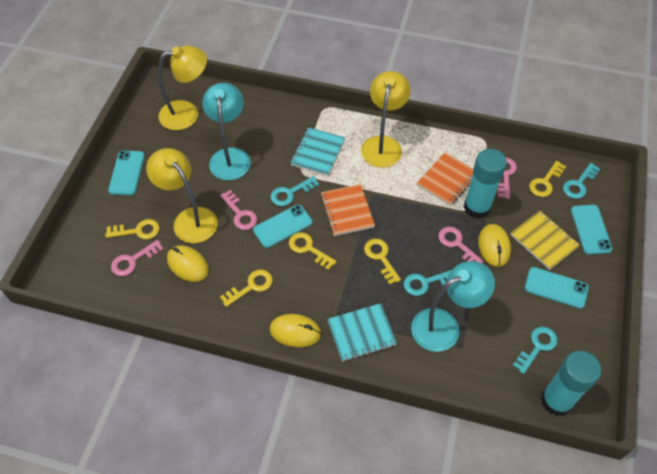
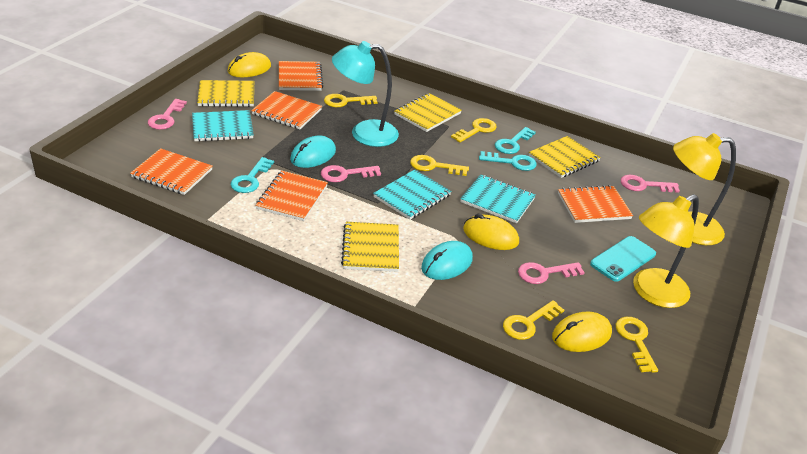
orange notebook: 2 -> 5
turquoise glue stick: 2 -> 0
turquoise key: 4 -> 3
turquoise lamp: 2 -> 1
turquoise mouse: 0 -> 2
turquoise notebook: 2 -> 3
turquoise phone: 4 -> 1
yellow lamp: 3 -> 2
yellow notebook: 1 -> 4

